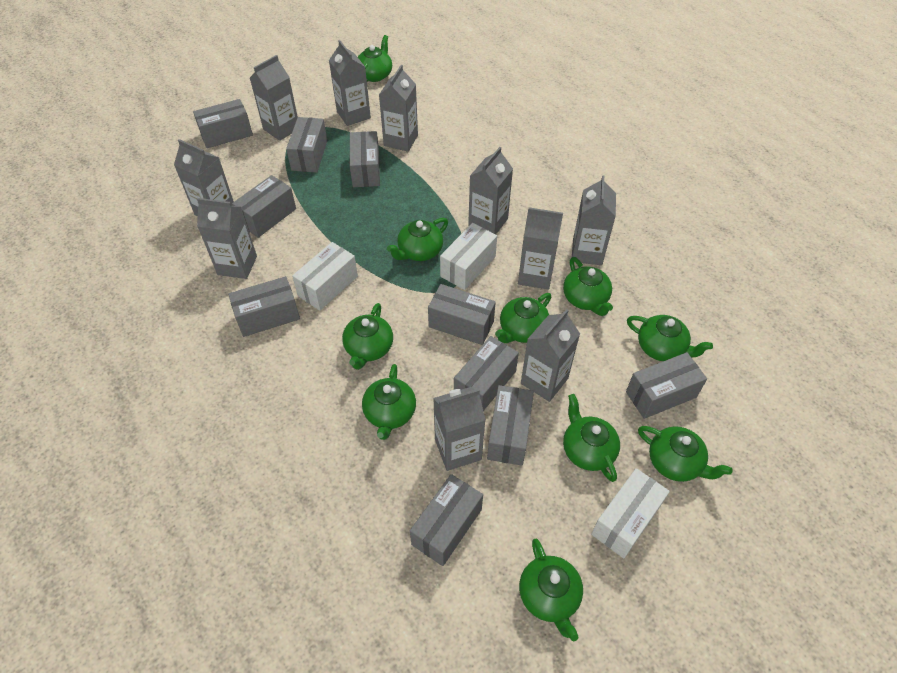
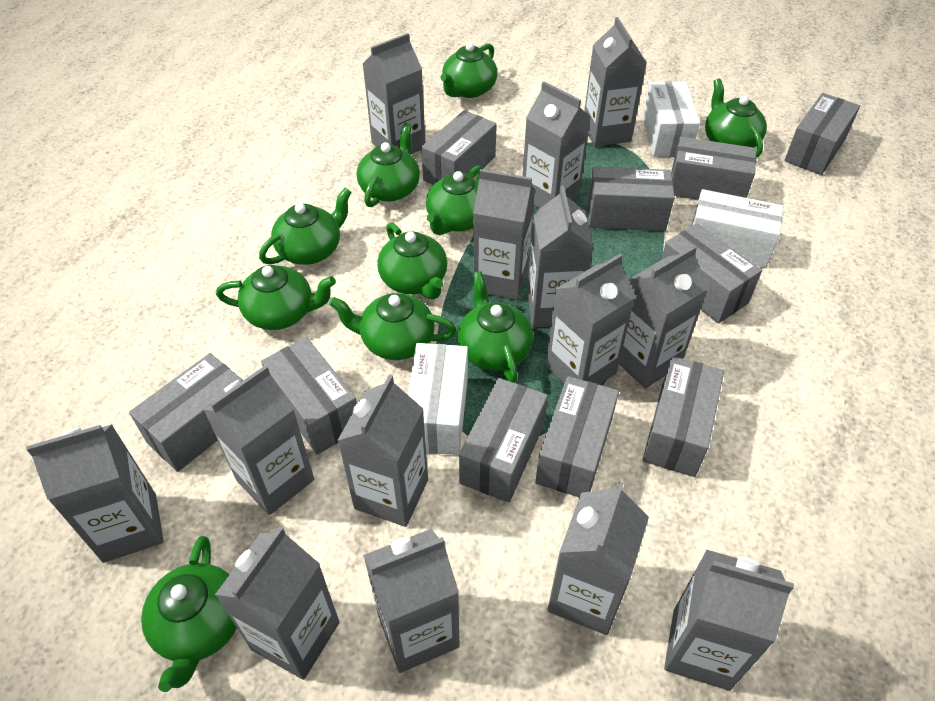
grey carton: 10 -> 14

